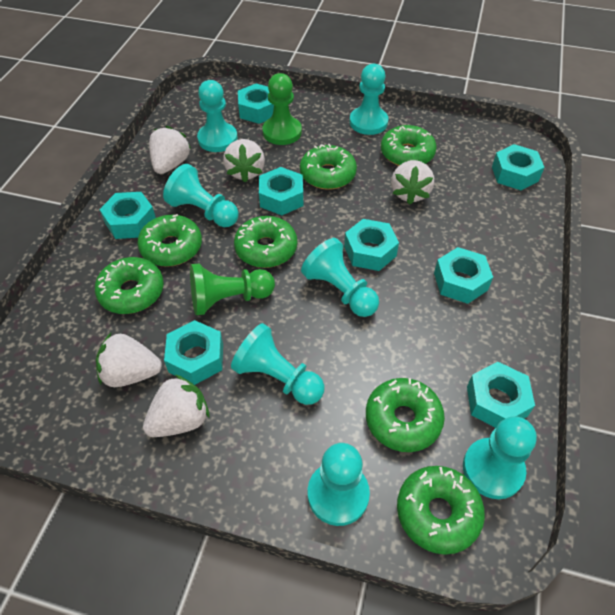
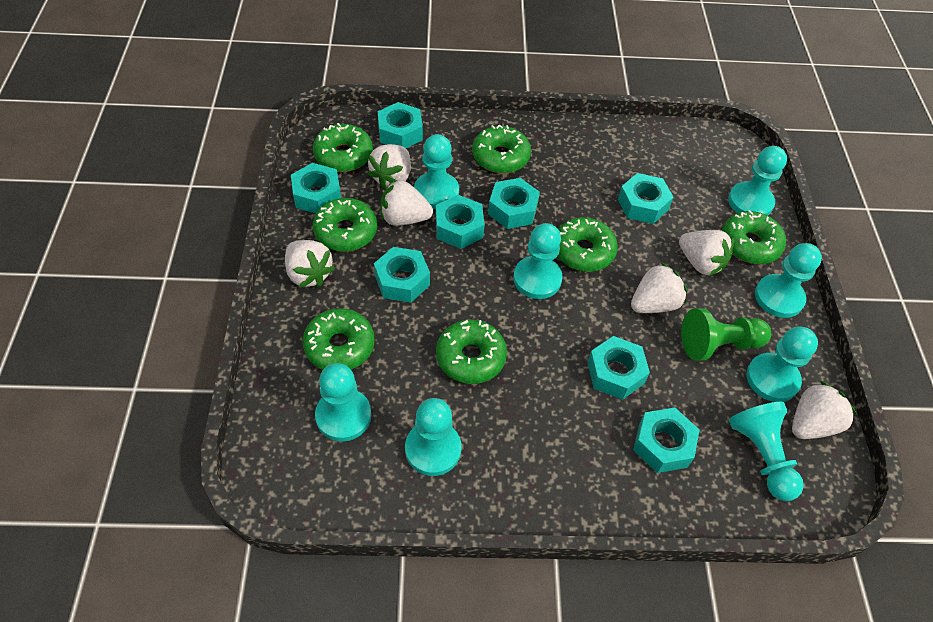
green pawn: 2 -> 1
turquoise pawn: 7 -> 8
white strawberry: 5 -> 6

